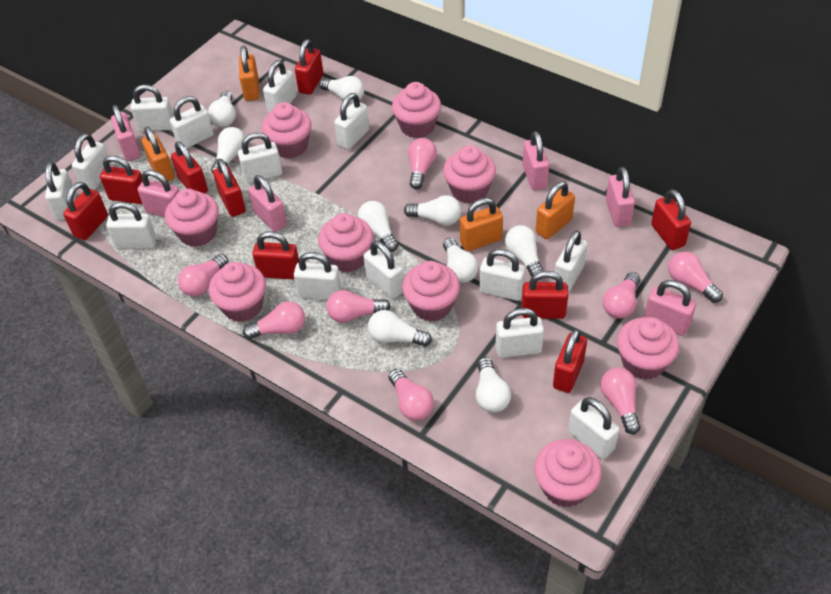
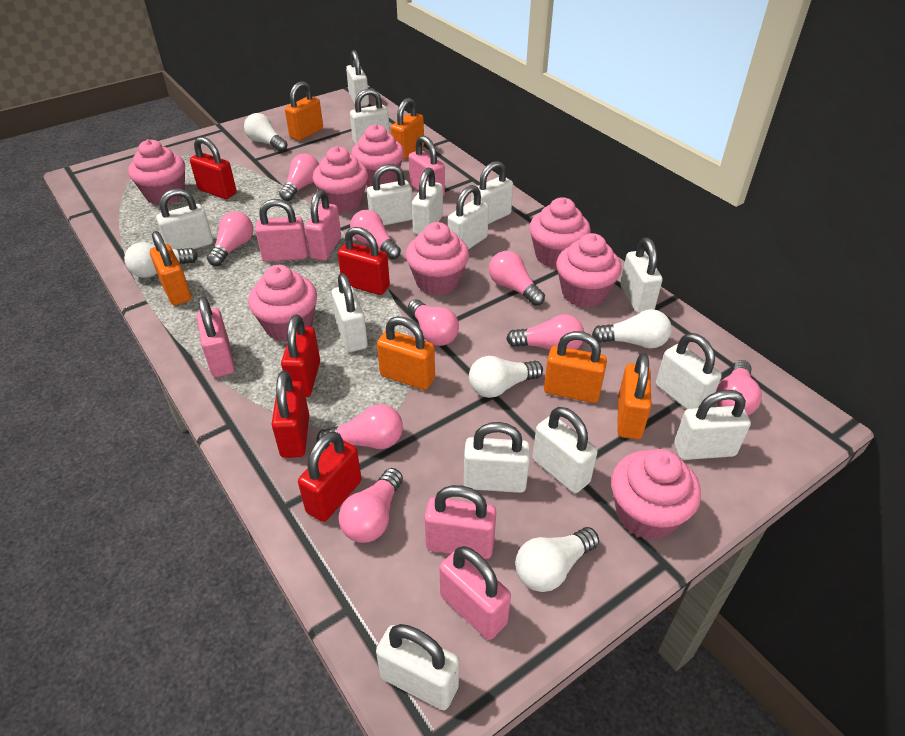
orange padlock: 4 -> 6
pink cupcake: 9 -> 8
pink light bulb: 8 -> 9
red padlock: 9 -> 5
white light bulb: 9 -> 5

